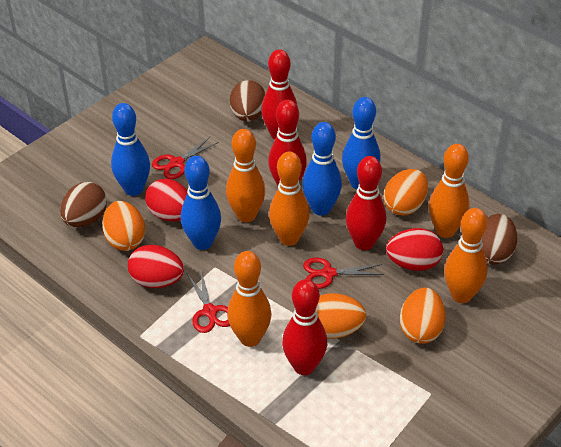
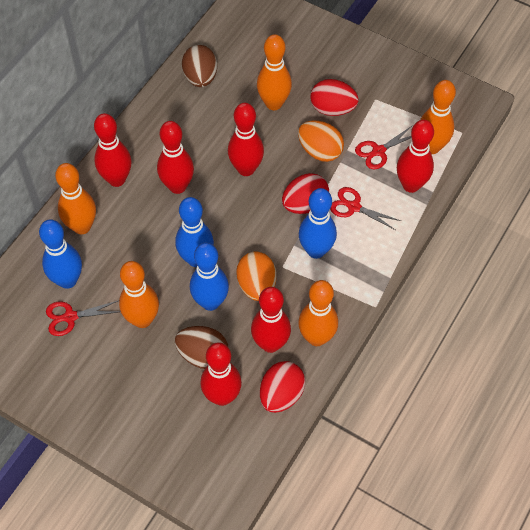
brown egg: 3 -> 2
orange egg: 4 -> 2
red bowling pin: 4 -> 6

